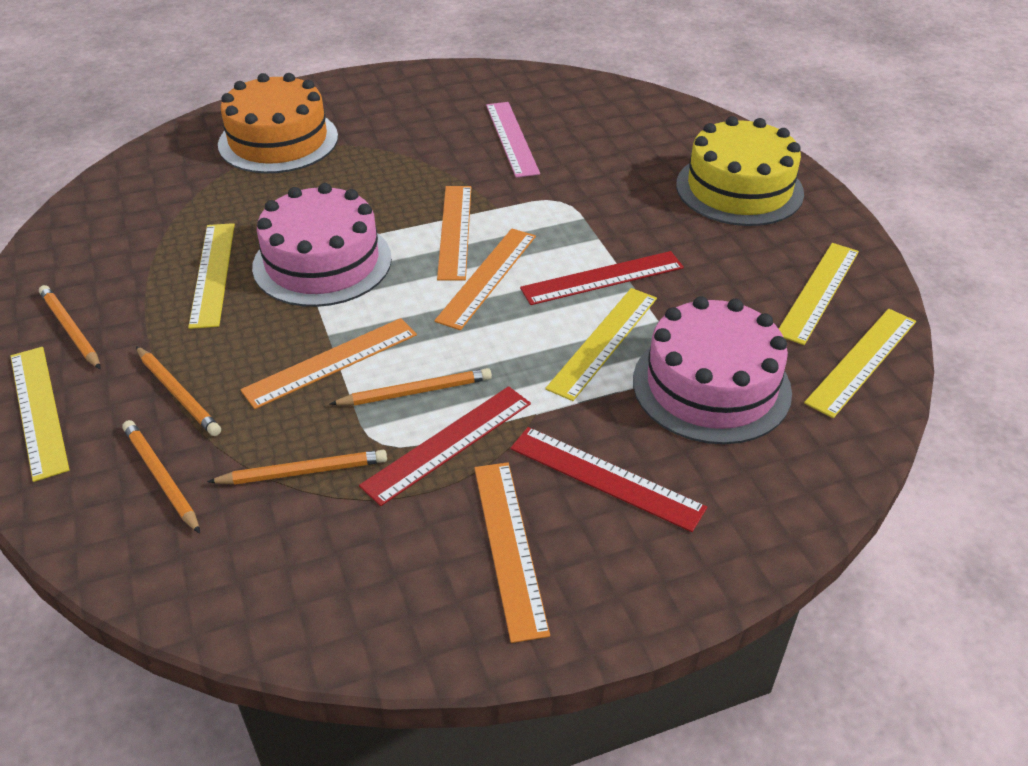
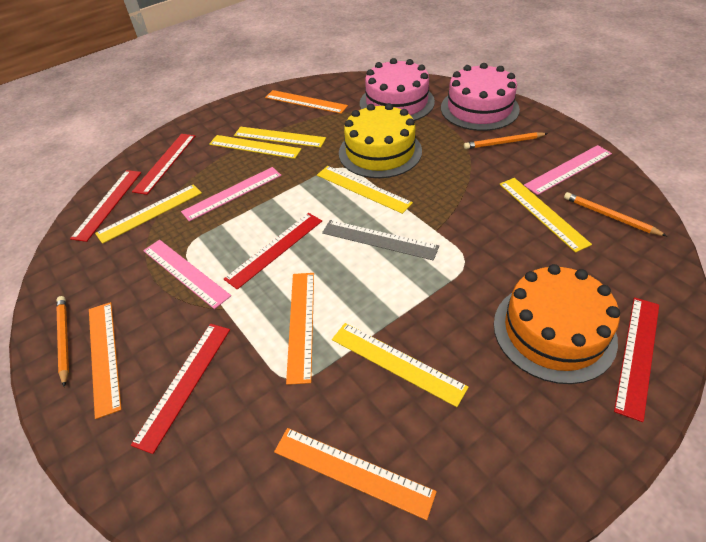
grey ruler: 0 -> 1
orange pencil: 5 -> 3
pink ruler: 1 -> 3
red ruler: 3 -> 5
yellow ruler: 5 -> 6

